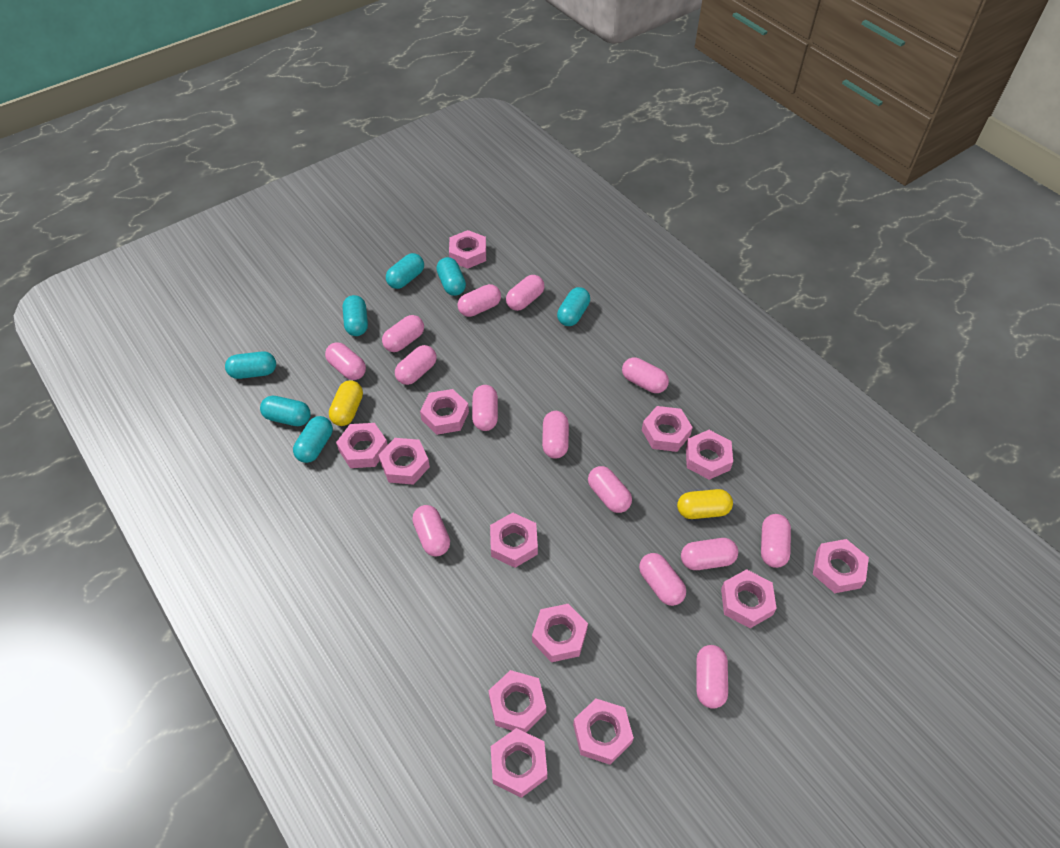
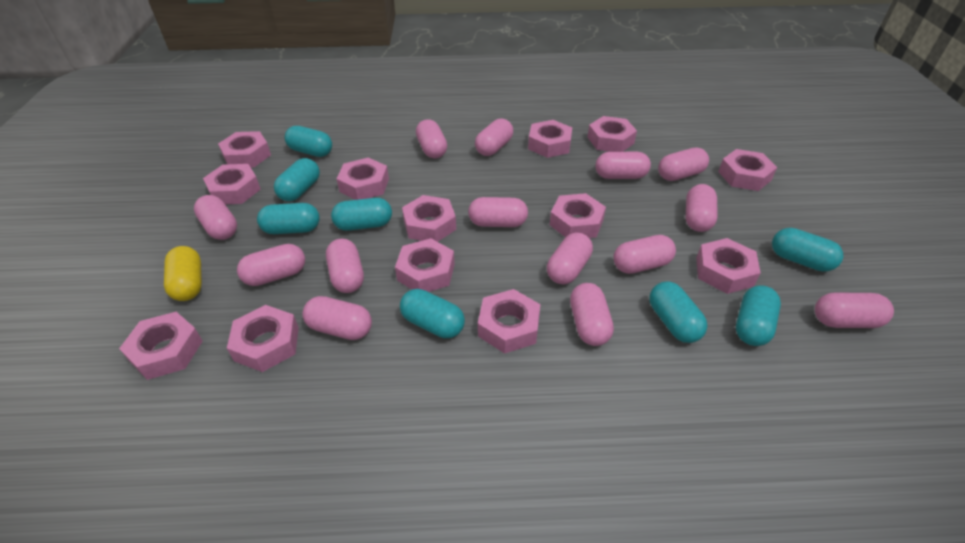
turquoise capsule: 7 -> 8
yellow capsule: 2 -> 1

